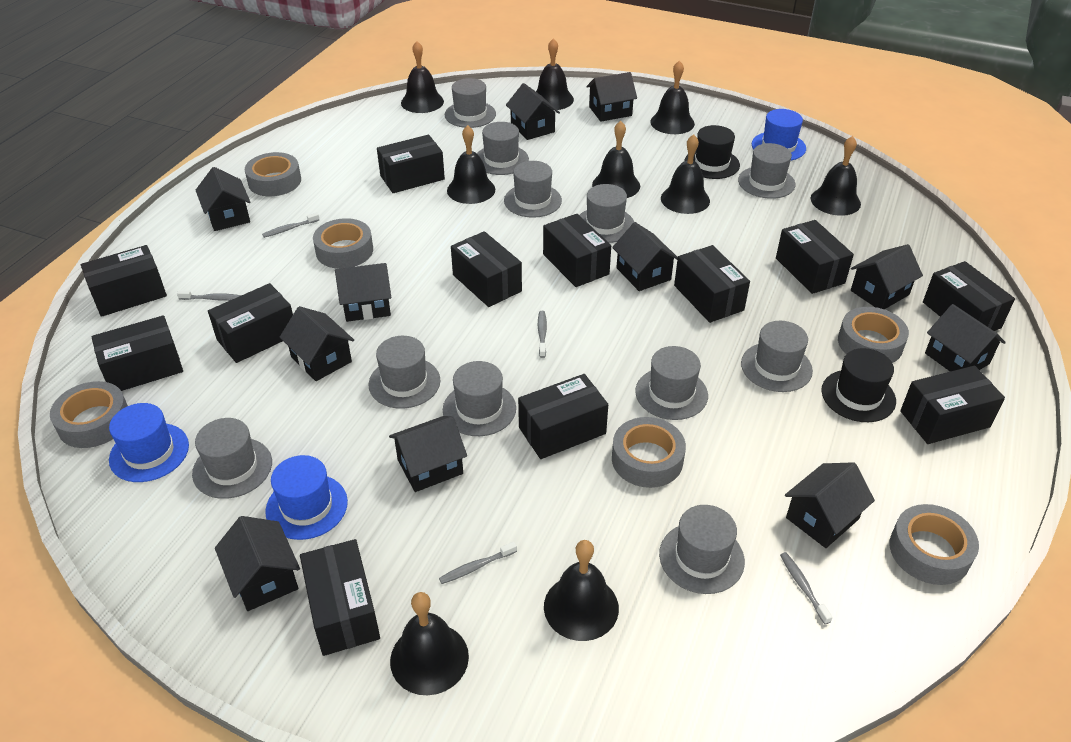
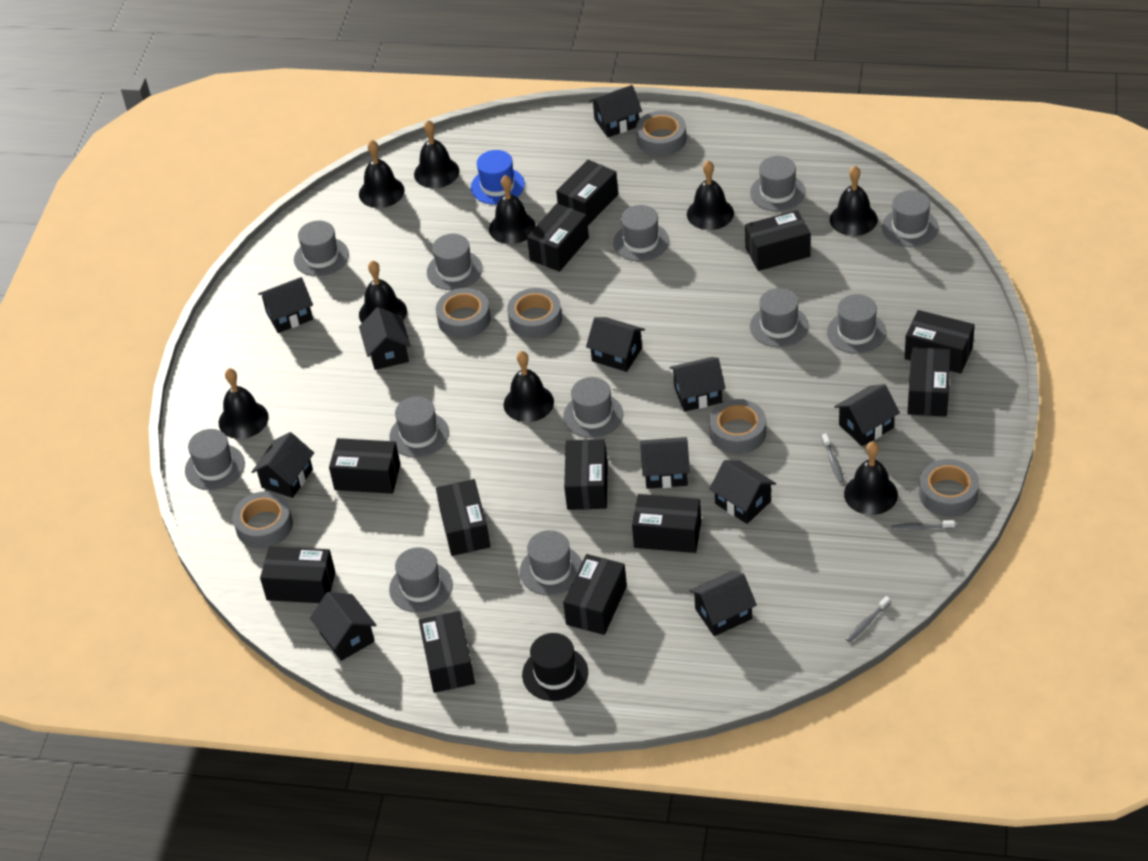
black hat: 2 -> 1
blue hat: 3 -> 1
grey hat: 11 -> 12
grey toothbrush: 5 -> 3

